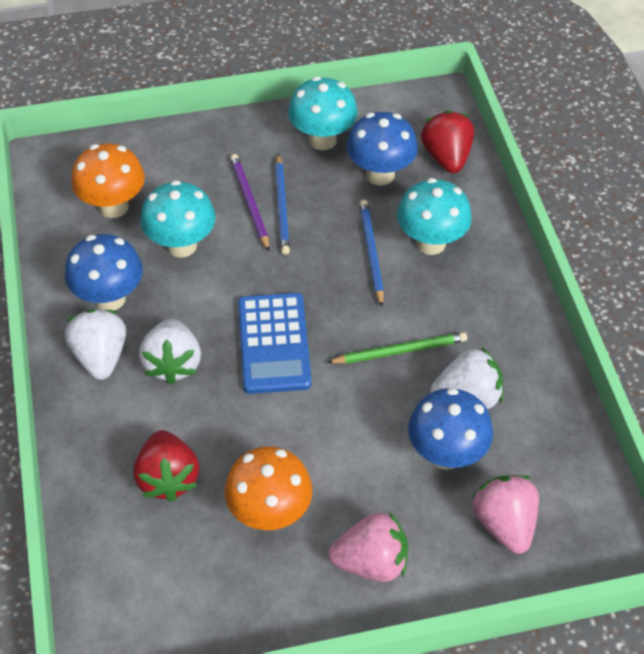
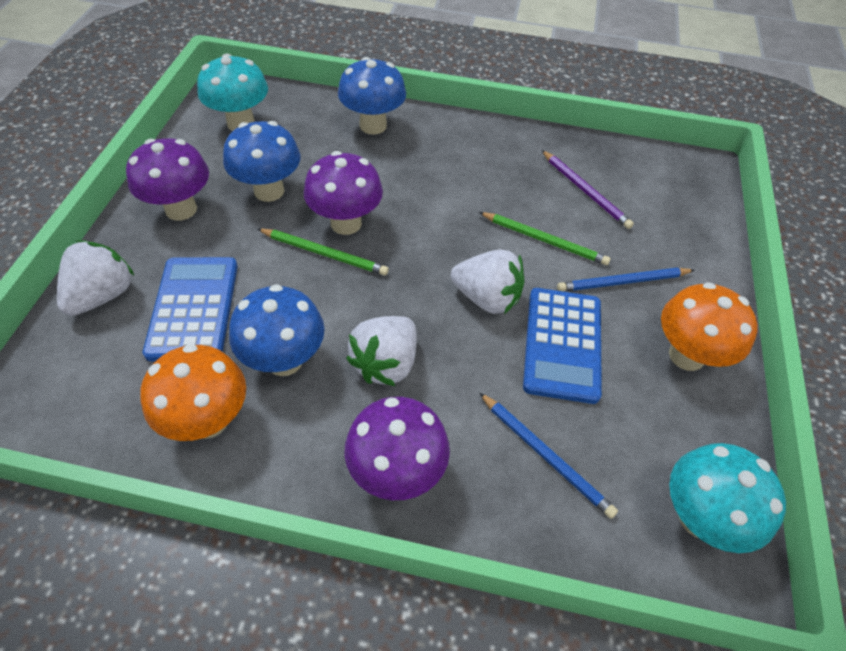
blue calculator: 1 -> 2
green pencil: 1 -> 2
pink strawberry: 2 -> 0
purple mushroom: 0 -> 3
red strawberry: 2 -> 0
turquoise mushroom: 3 -> 2

